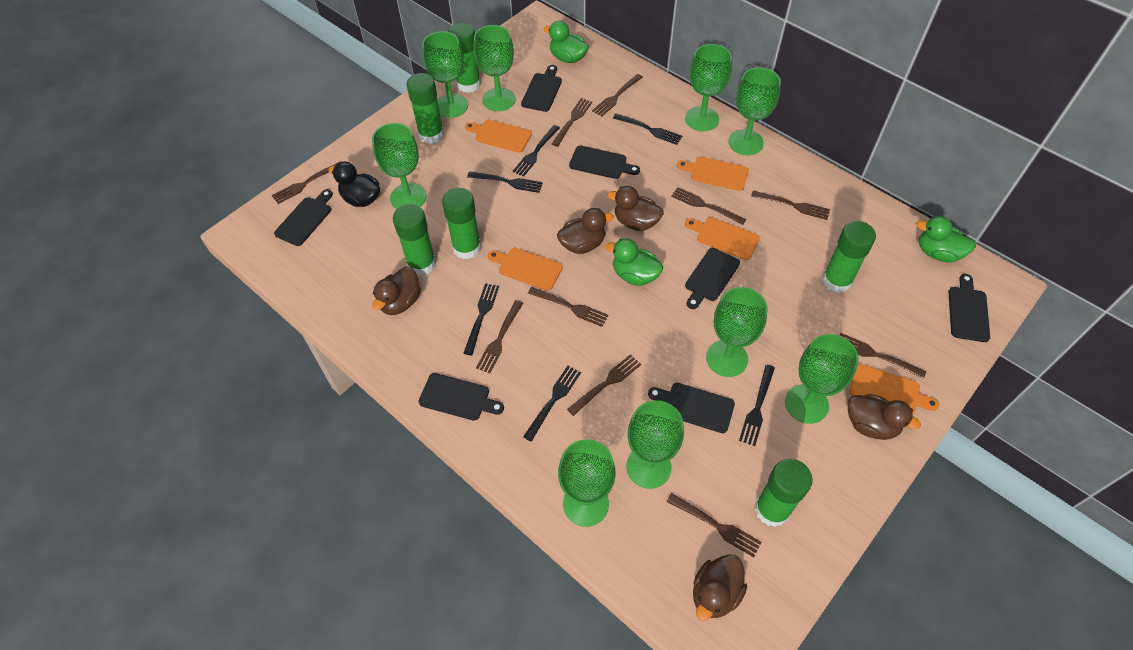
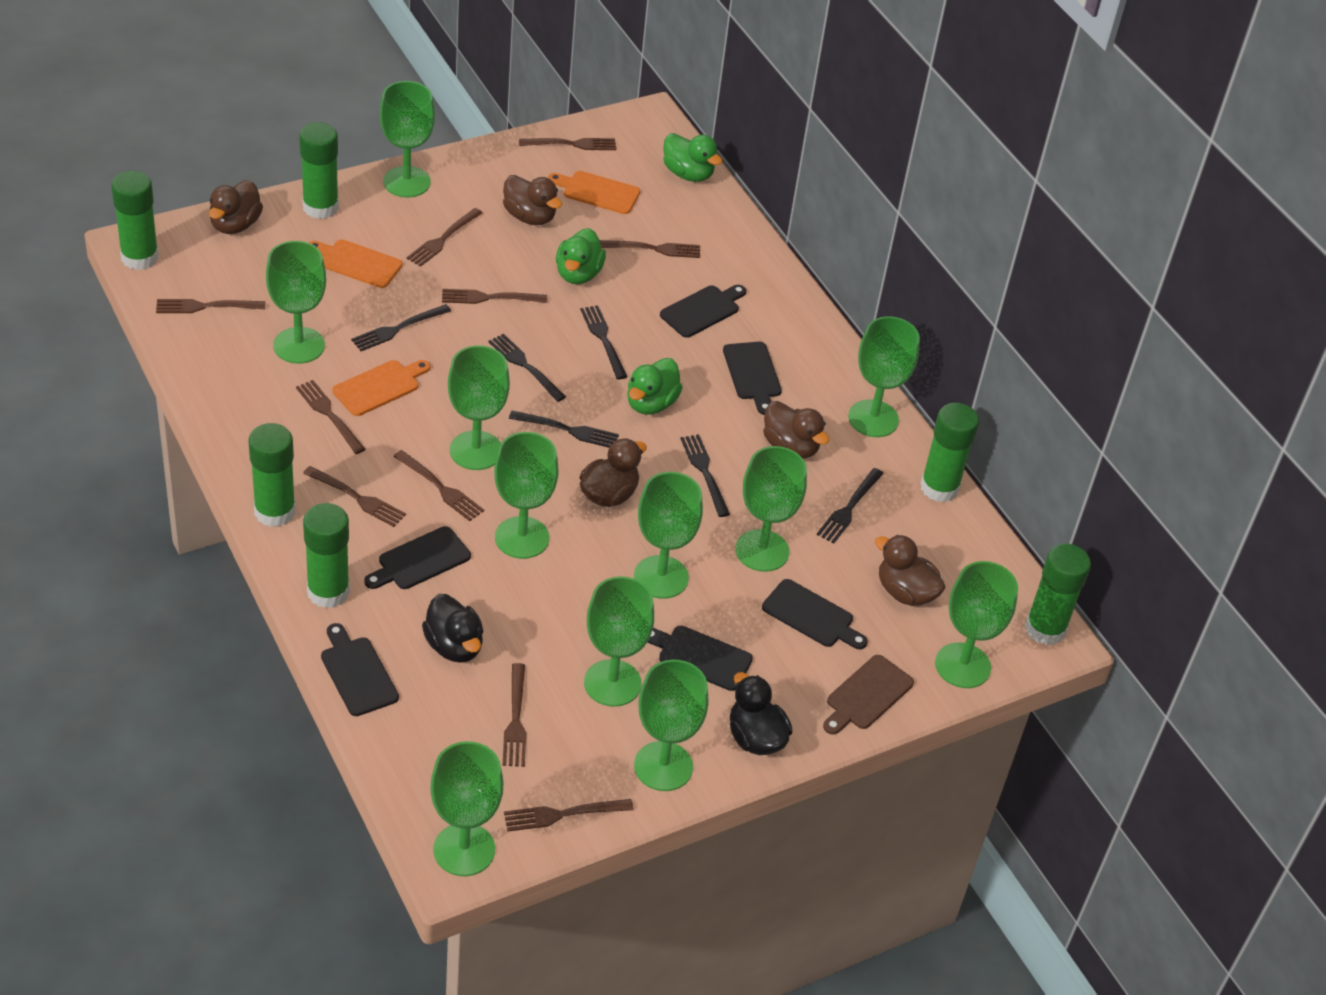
black cutting board: 7 -> 6
black duck: 1 -> 2
brown cutting board: 0 -> 1
green goblet: 9 -> 11
orange cutting board: 5 -> 3

